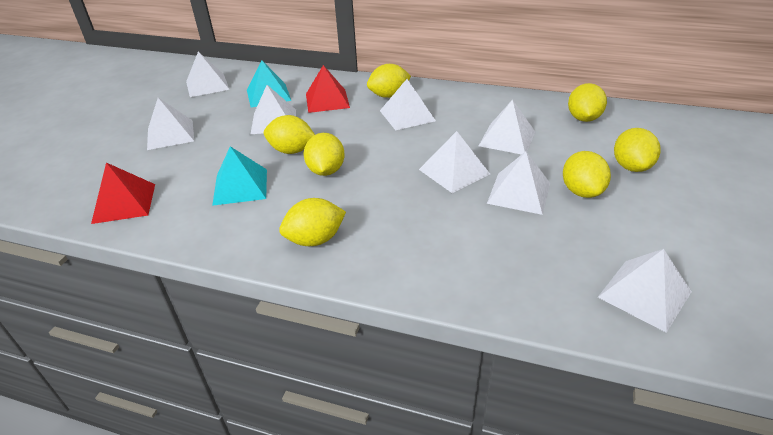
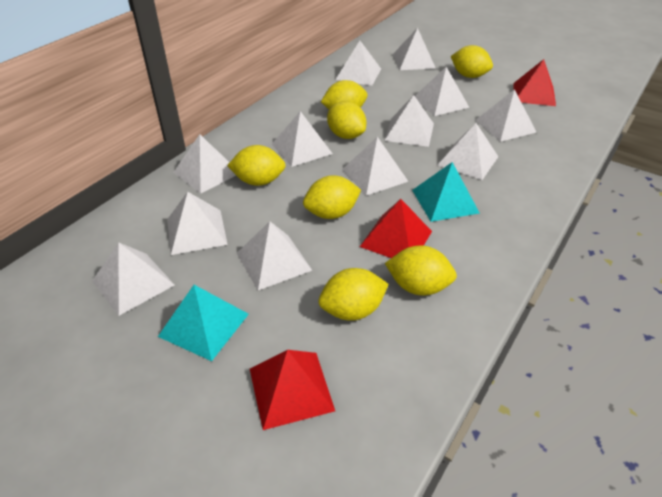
red pyramid: 2 -> 3
white pyramid: 8 -> 12

